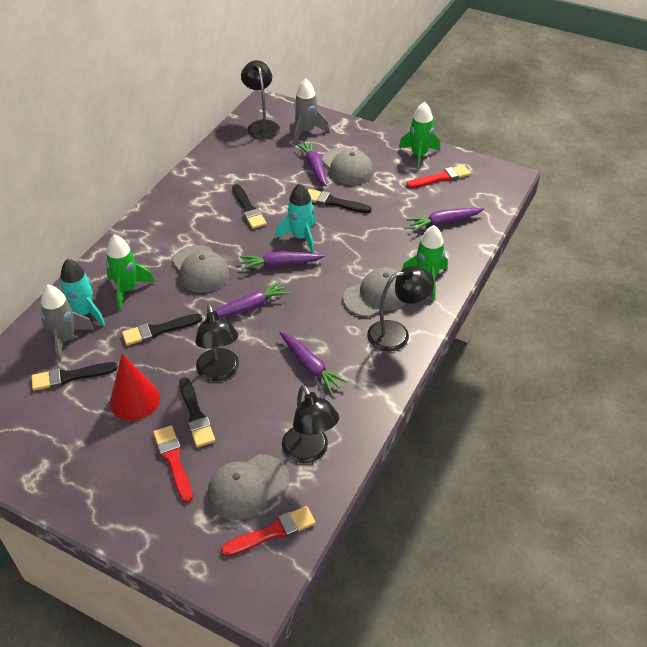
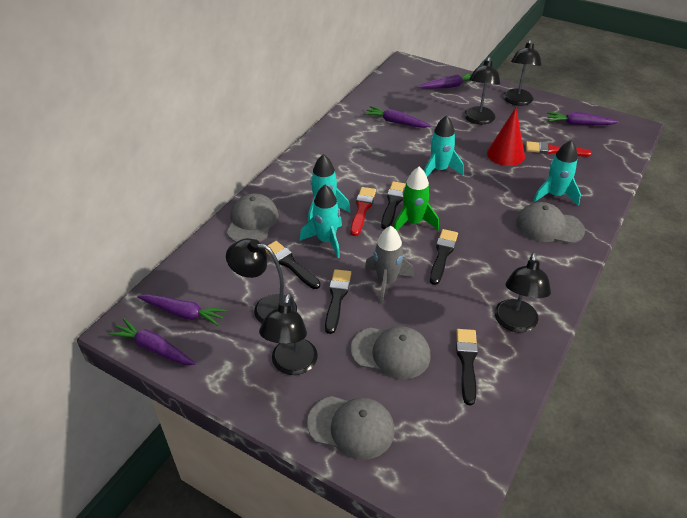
black lamp: 4 -> 5
green rocket: 3 -> 1
grey rocket: 2 -> 1
red brush: 3 -> 2
turquoise rocket: 2 -> 4

